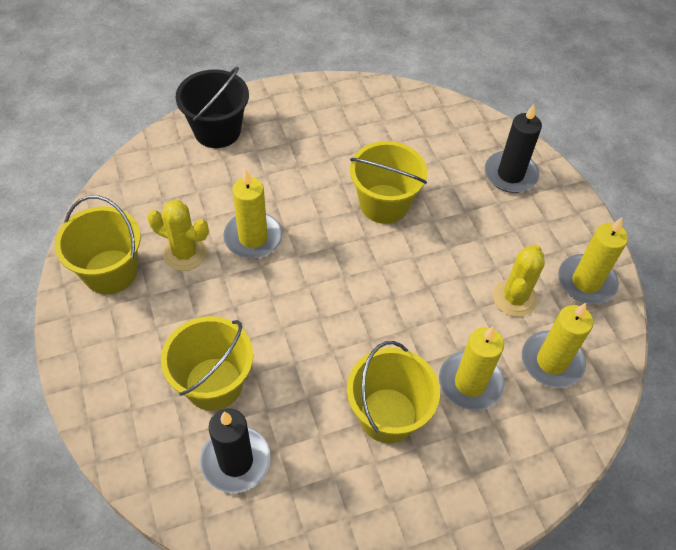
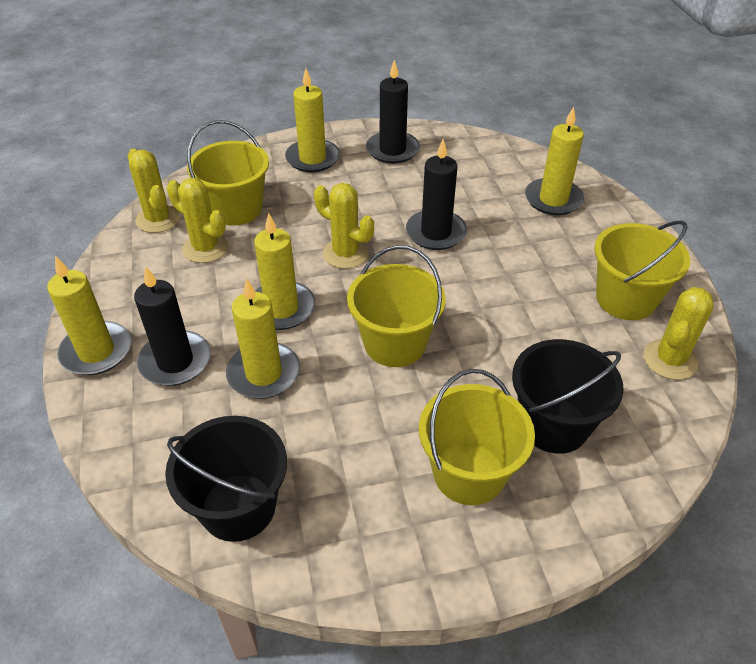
black bucket: 1 -> 2
black candle: 2 -> 3
yellow cactus: 2 -> 4
yellow candle: 4 -> 5

